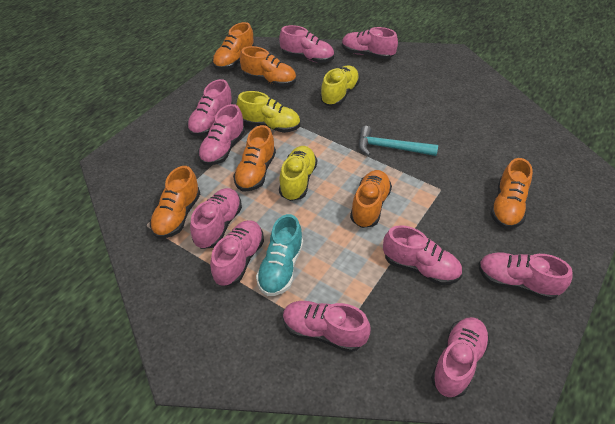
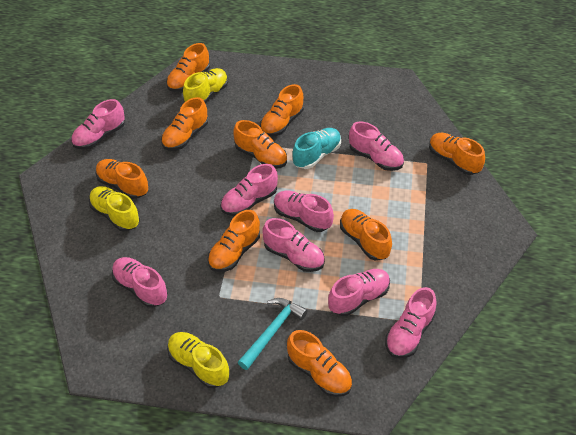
orange shoe: 6 -> 9
pink shoe: 10 -> 8

